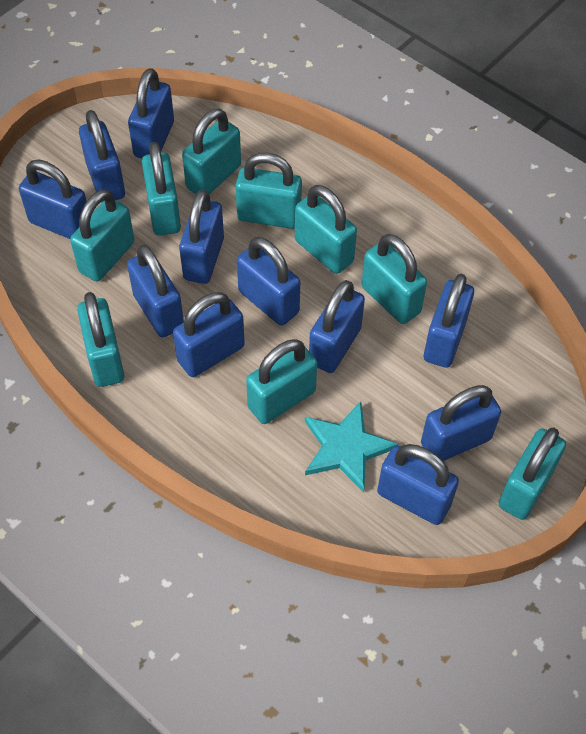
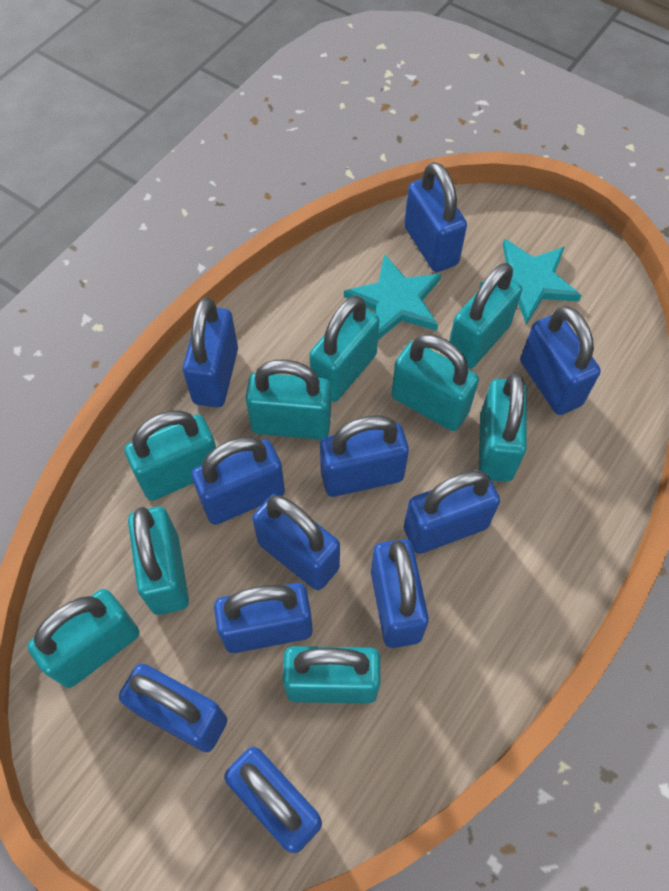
turquoise star: 1 -> 2

